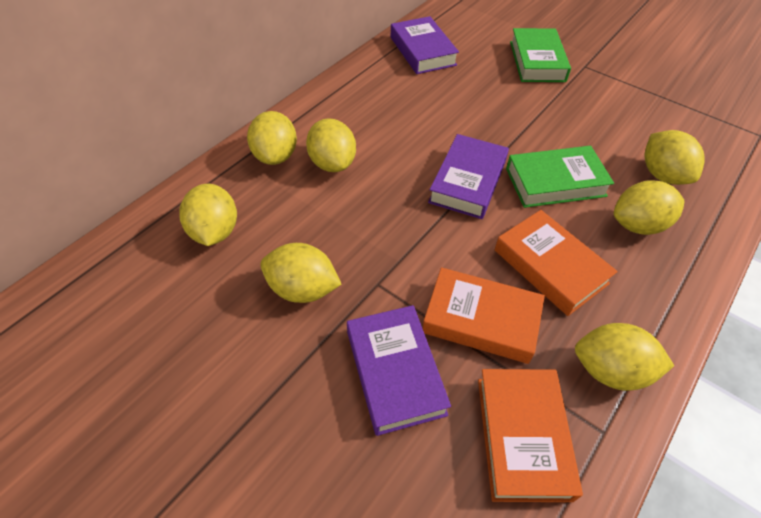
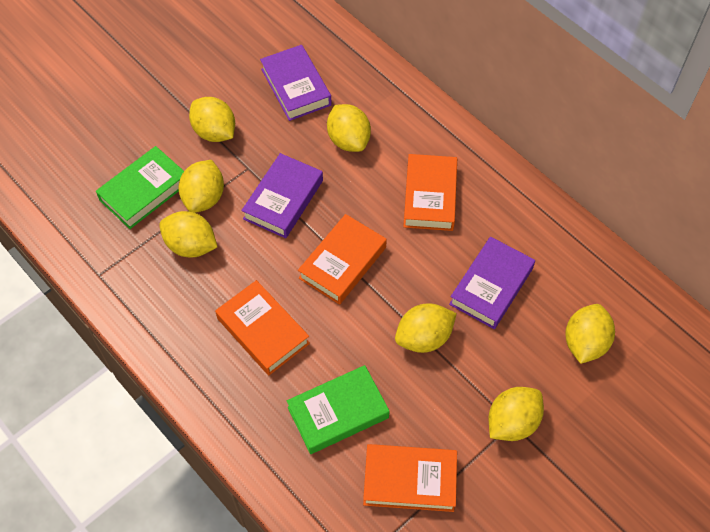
orange book: 3 -> 4

